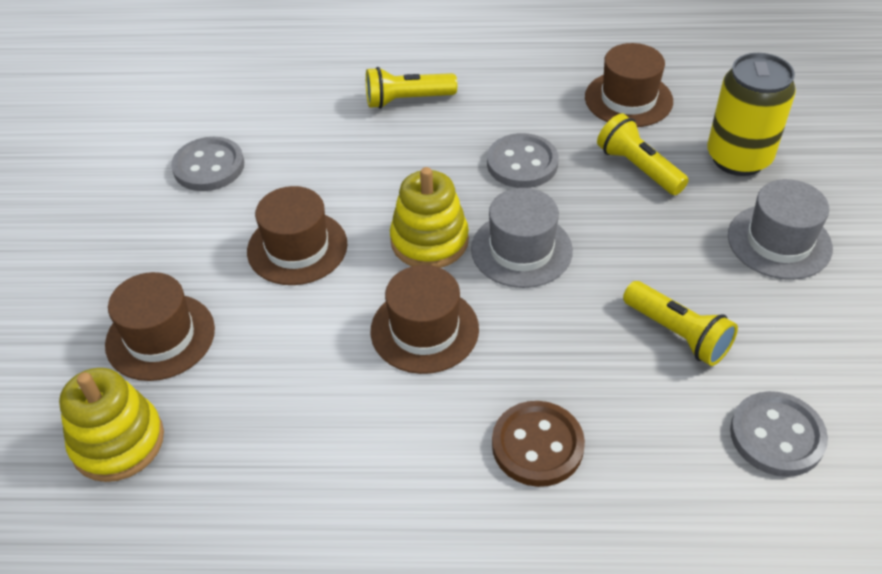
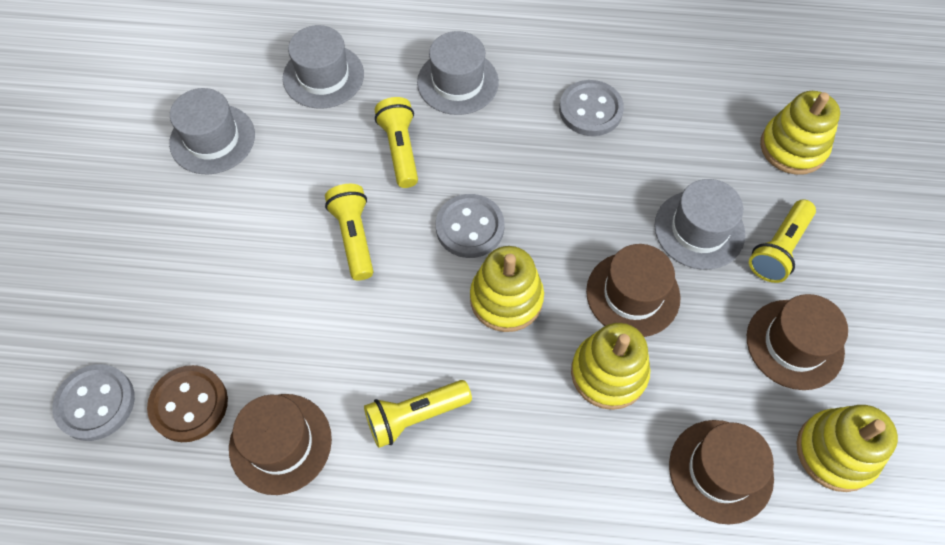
grey hat: 2 -> 4
yellow can: 1 -> 0
yellow flashlight: 3 -> 4
yellow stacking toy: 2 -> 4

